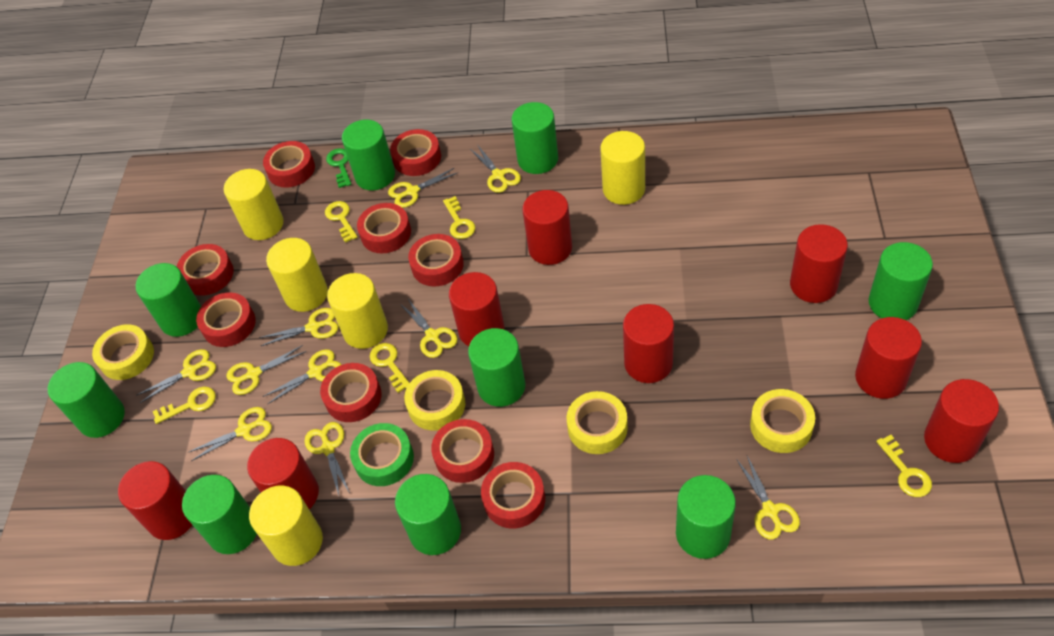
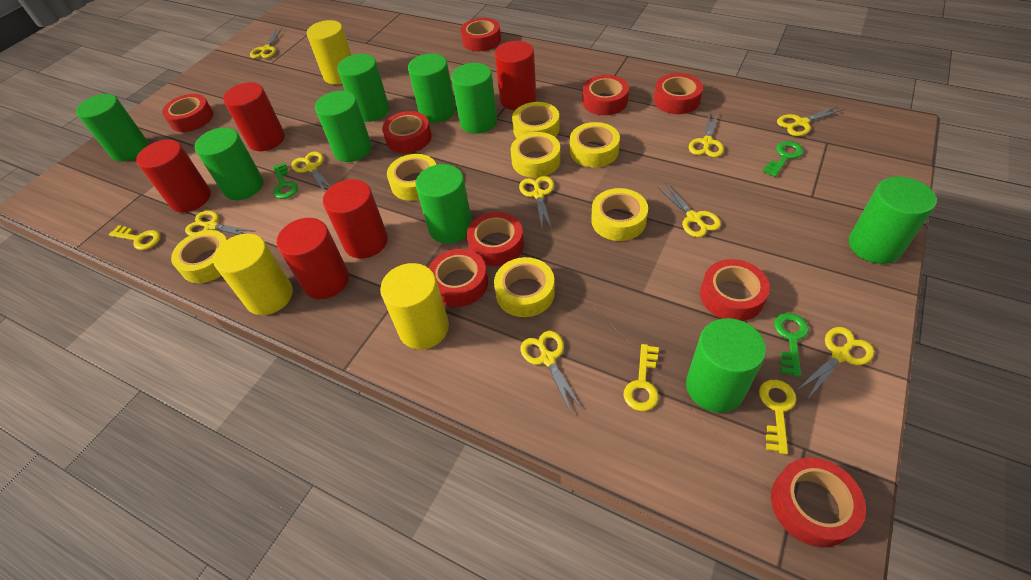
green key: 1 -> 3
green tape: 1 -> 0
red cylinder: 8 -> 5
yellow cylinder: 5 -> 3
yellow key: 5 -> 3
yellow scissors: 10 -> 9
yellow tape: 4 -> 7

